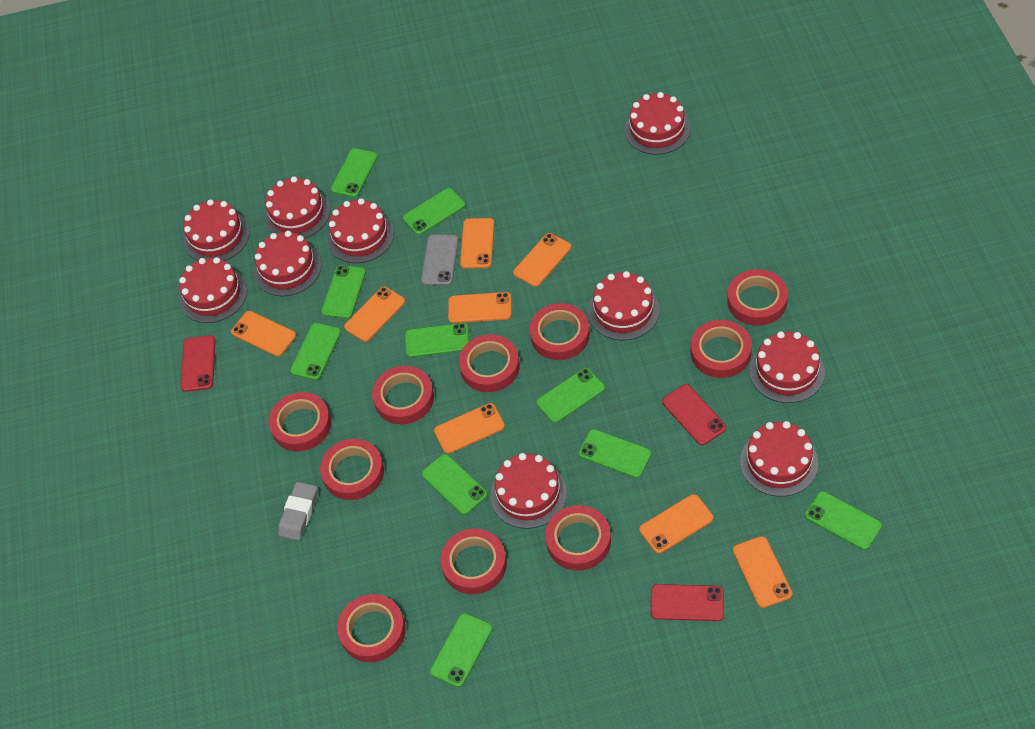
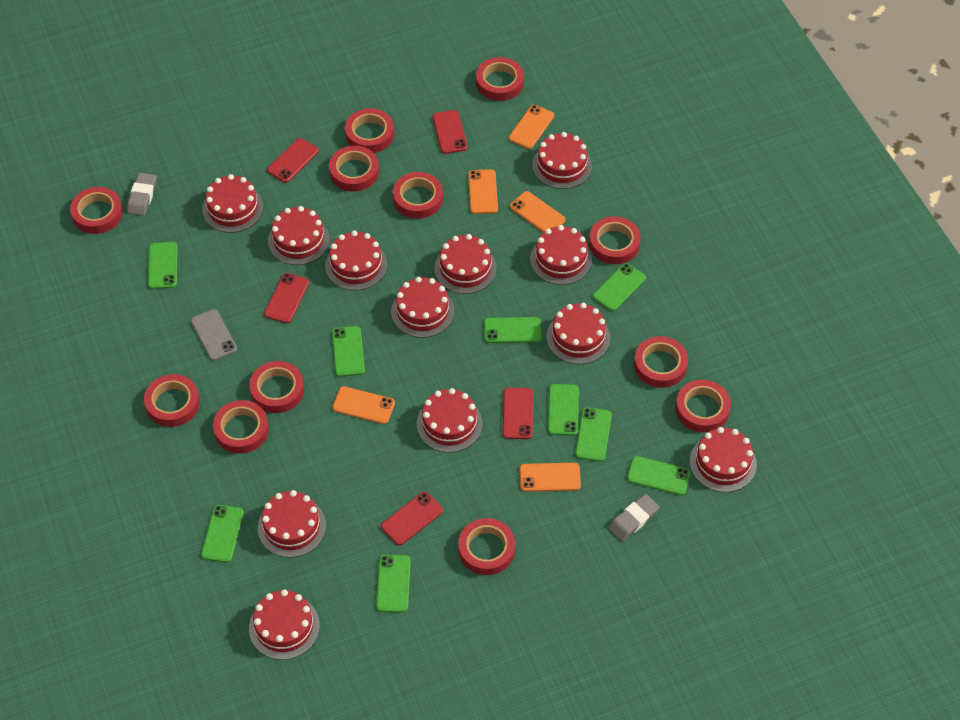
green phone: 10 -> 9
grey eraser: 1 -> 2
orange phone: 8 -> 5
red cake: 10 -> 12
red phone: 3 -> 5
red tape: 10 -> 12

